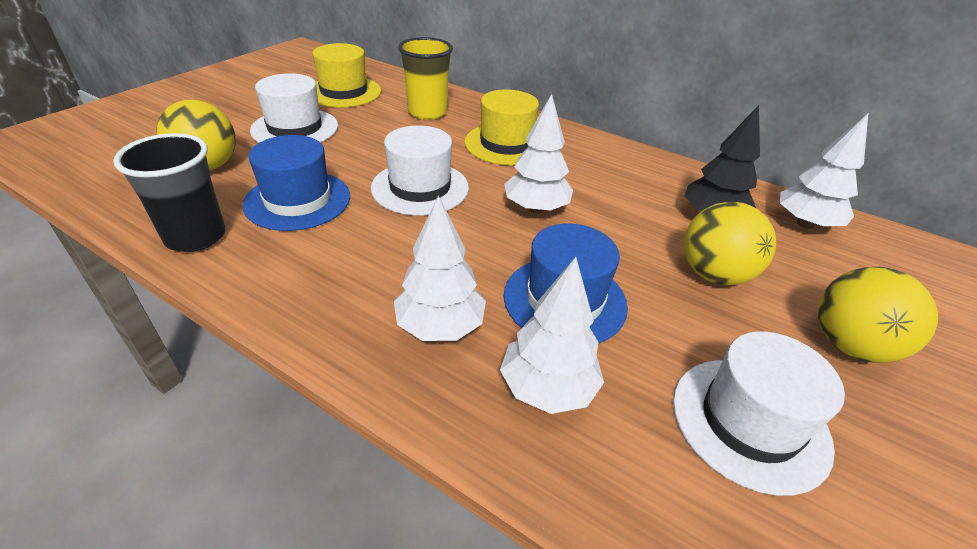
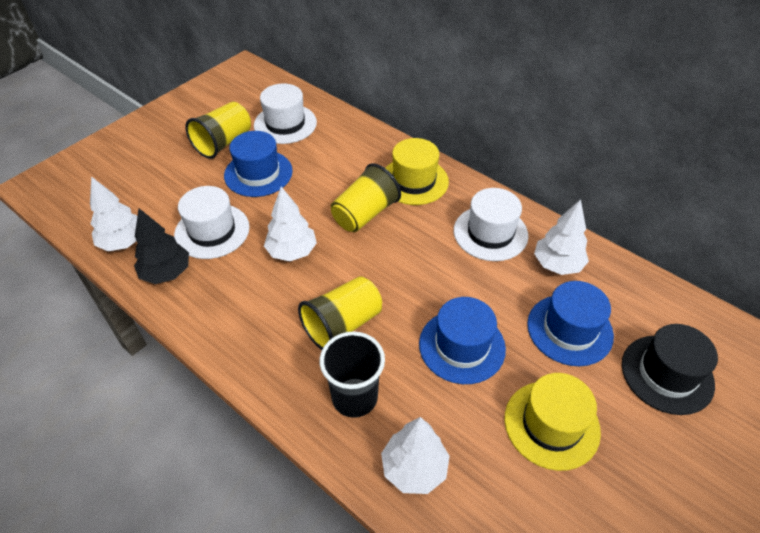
black hat: 0 -> 1
blue hat: 2 -> 3
yellow ball: 3 -> 0
yellow cup: 1 -> 3

